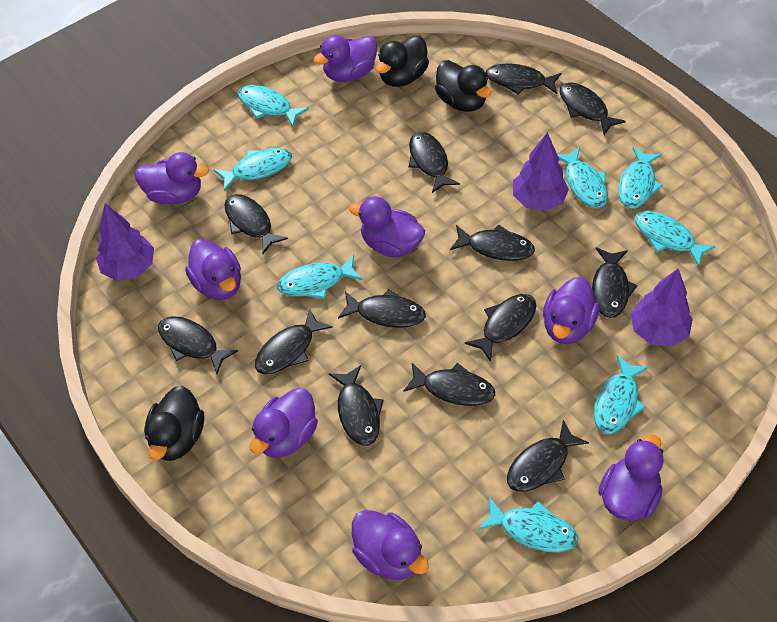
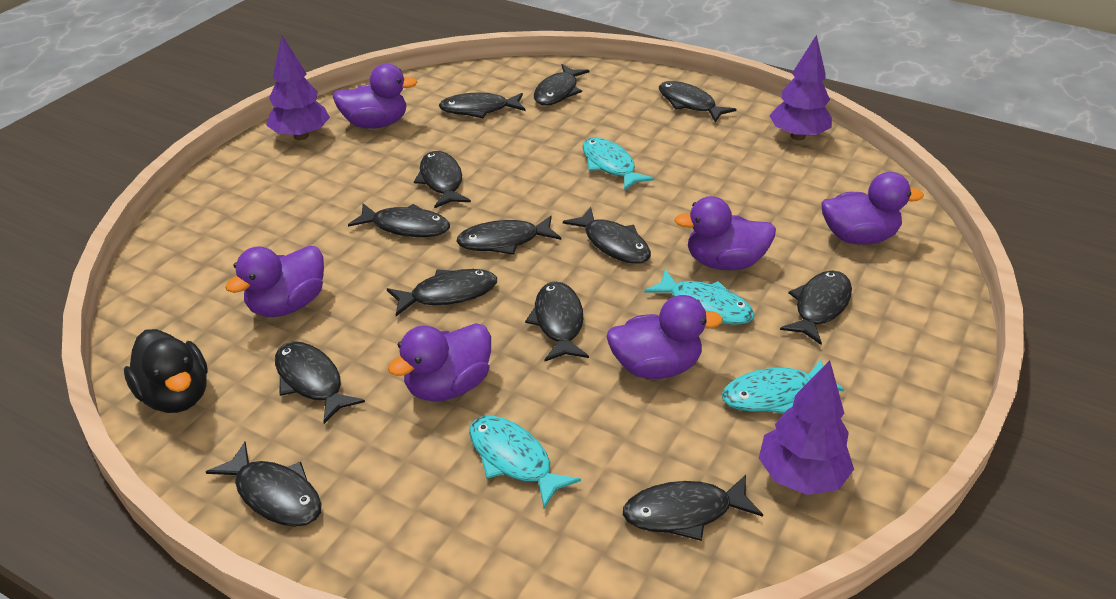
black duck: 3 -> 1
purple duck: 8 -> 6
turquoise fish: 8 -> 4

